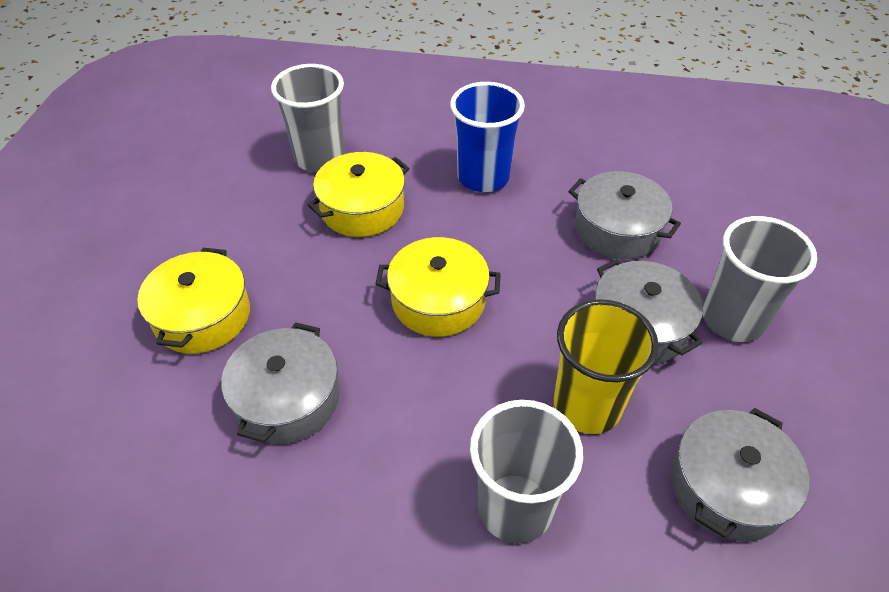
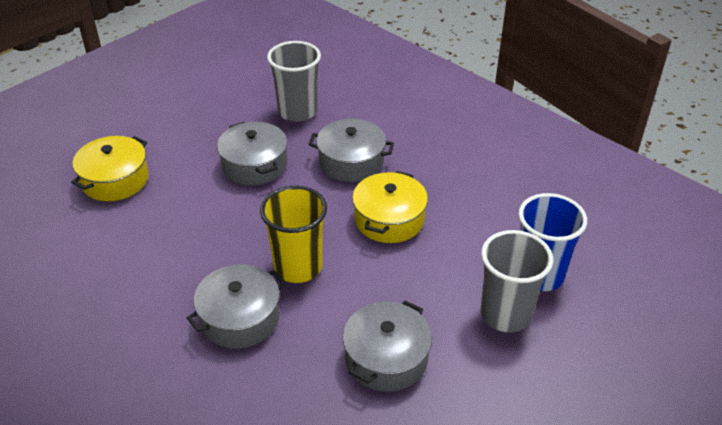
grey cup: 3 -> 2
yellow pot: 3 -> 2

